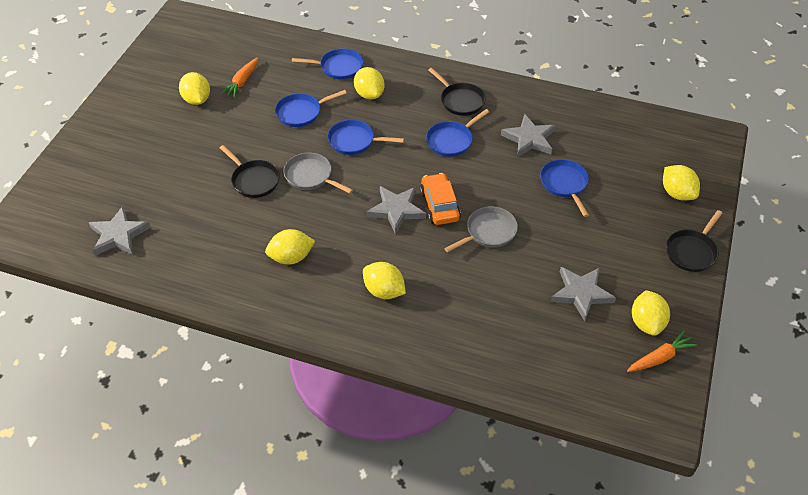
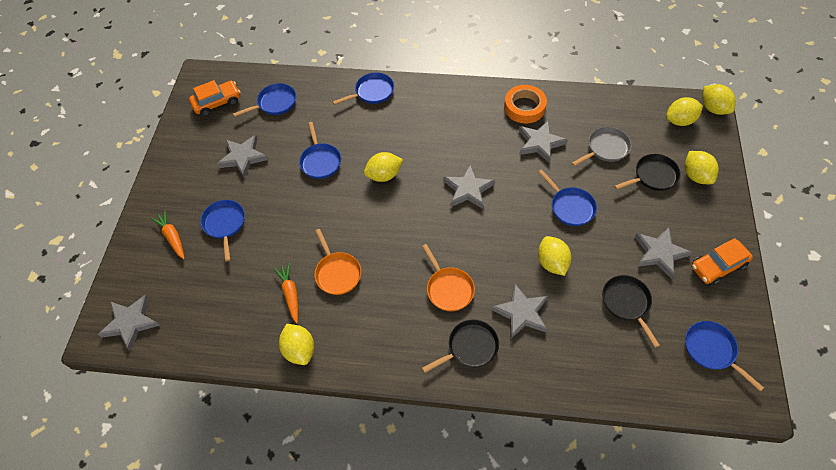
blue pan: 5 -> 6
grey pan: 2 -> 1
grey star: 4 -> 6
orange car: 1 -> 2
orange pan: 0 -> 2
orange tape: 0 -> 1

